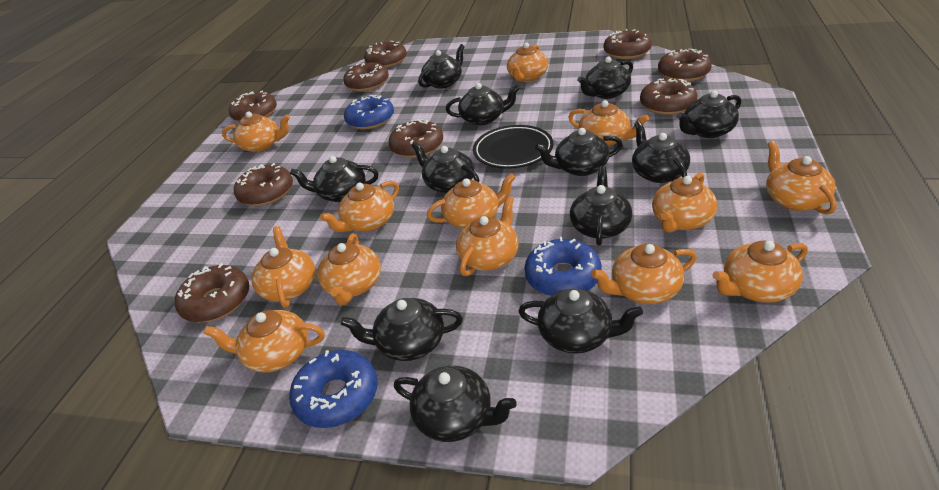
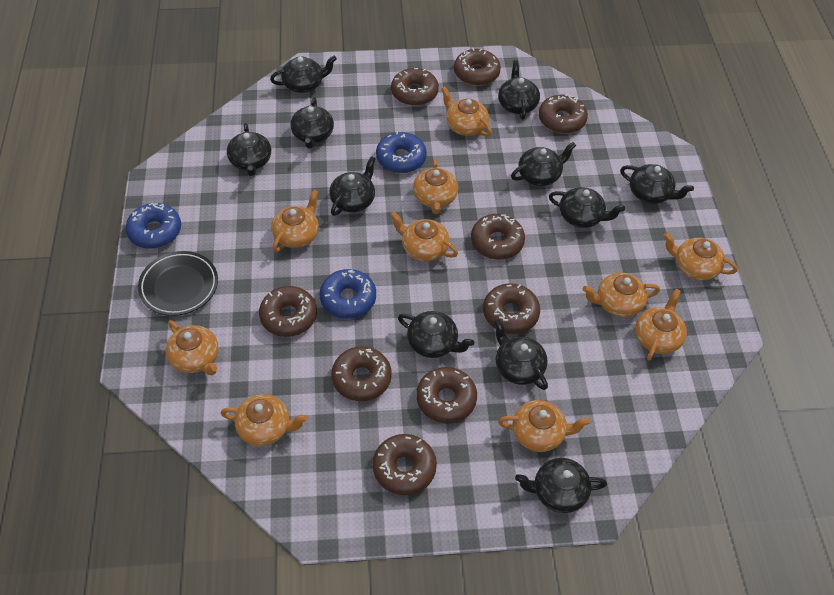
black teapot: 12 -> 11
orange teapot: 13 -> 10

